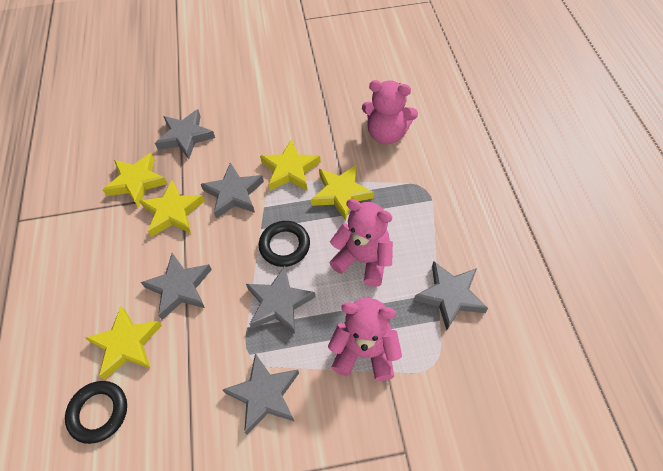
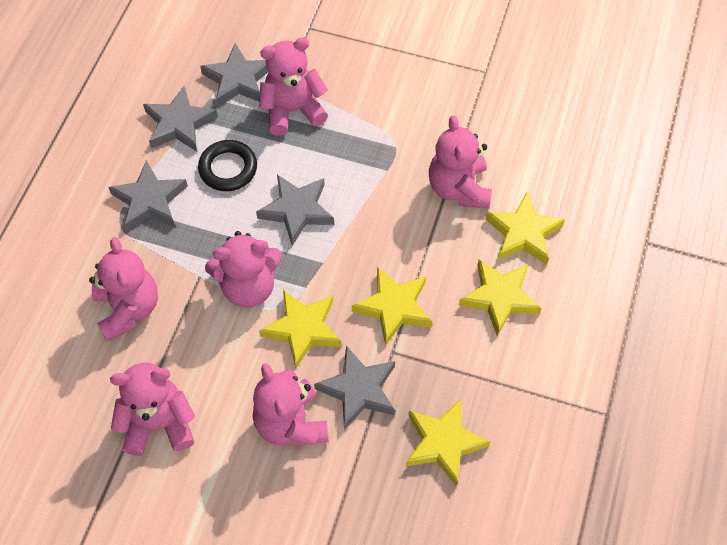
black ring: 2 -> 1
grey star: 6 -> 5
pink teddy bear: 3 -> 6

